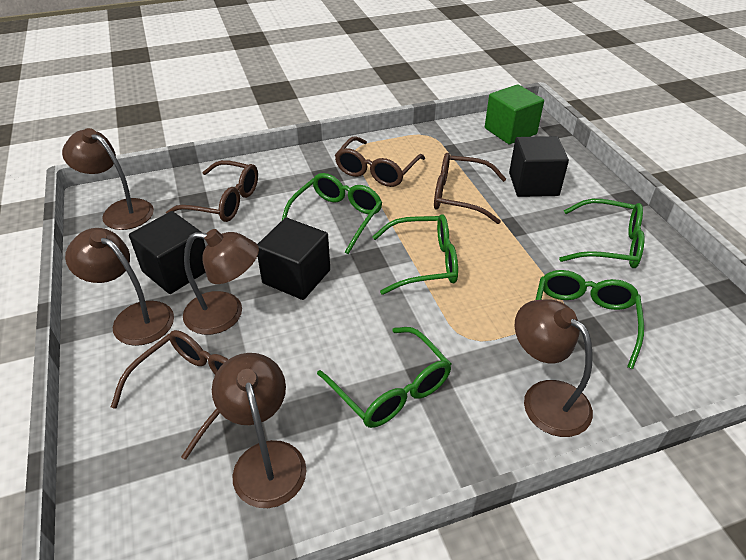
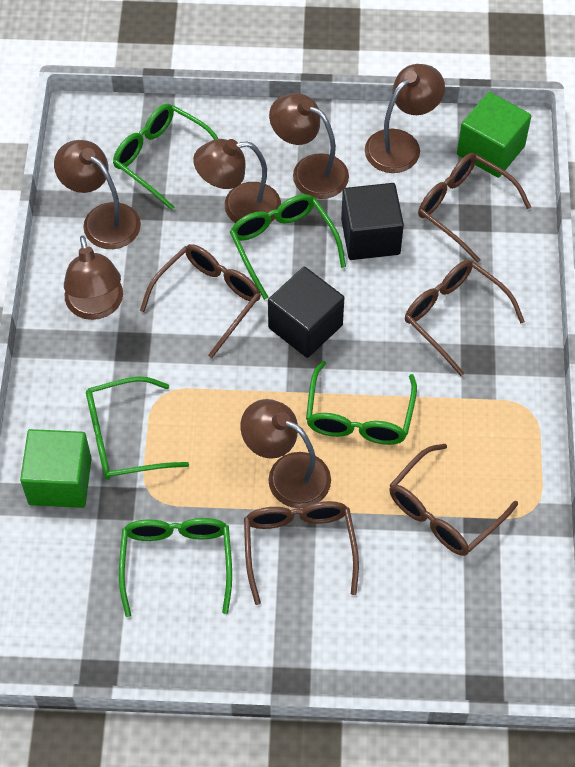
black cube: 3 -> 2
brown glasses: 4 -> 5
brown lamp: 5 -> 6
green cube: 1 -> 2

